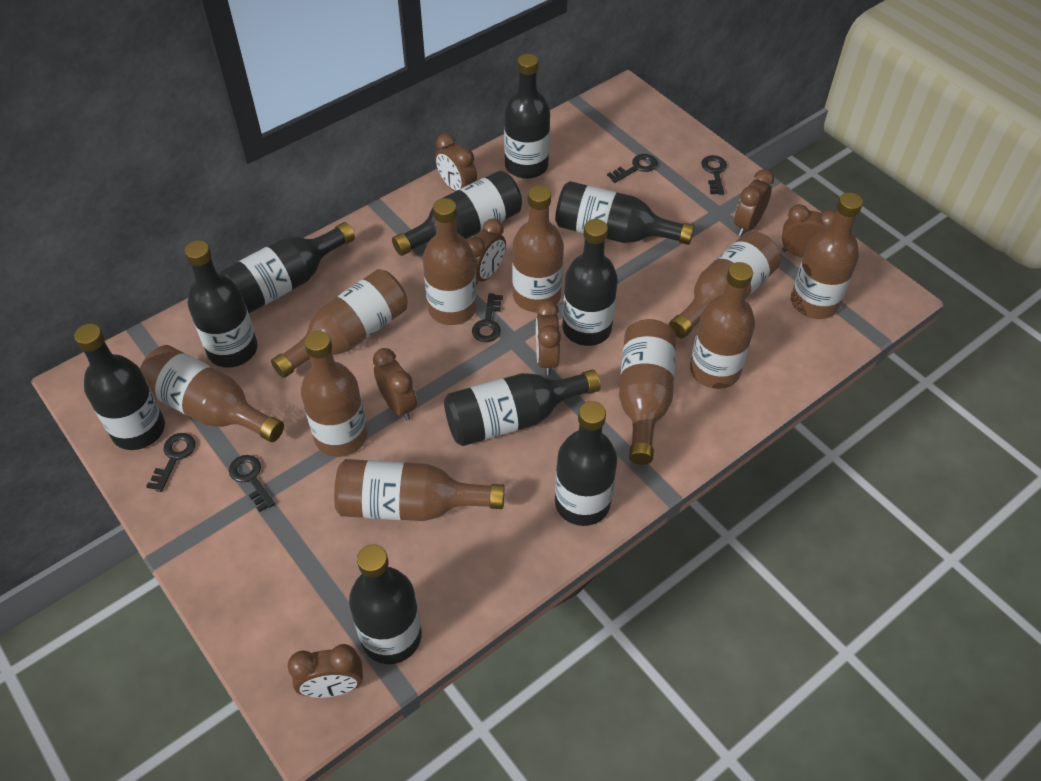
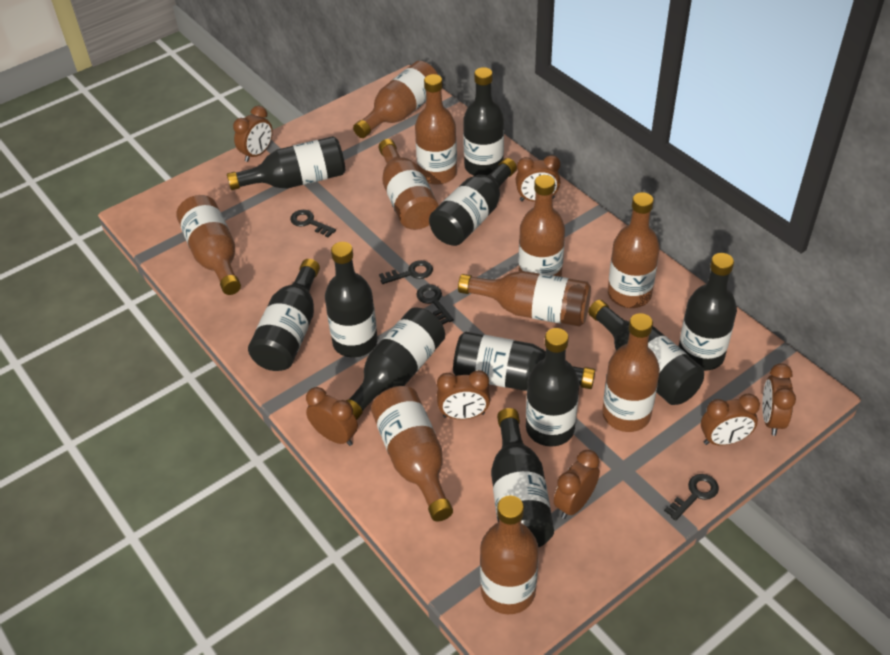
black bottle: 10 -> 11
black key: 5 -> 4

